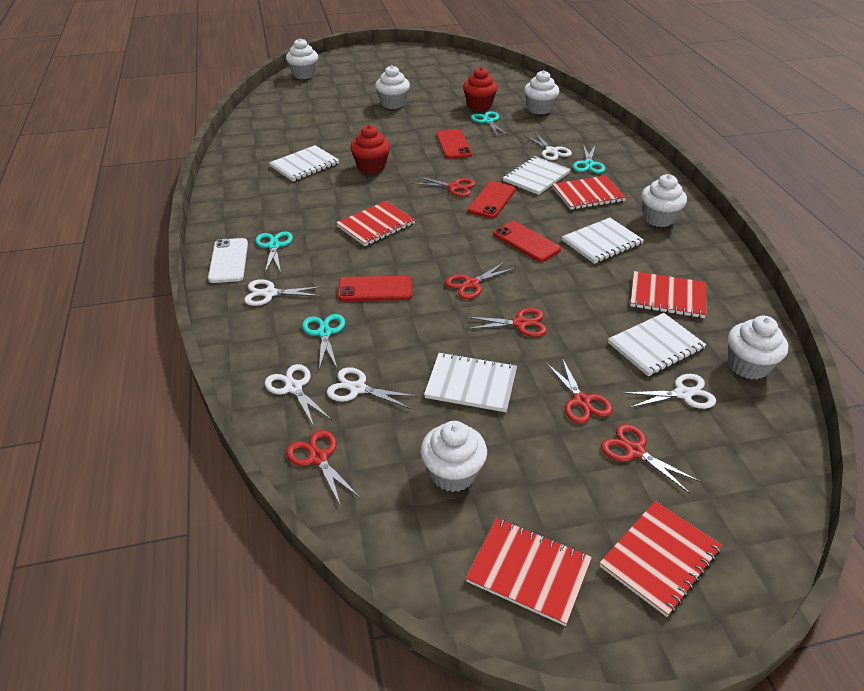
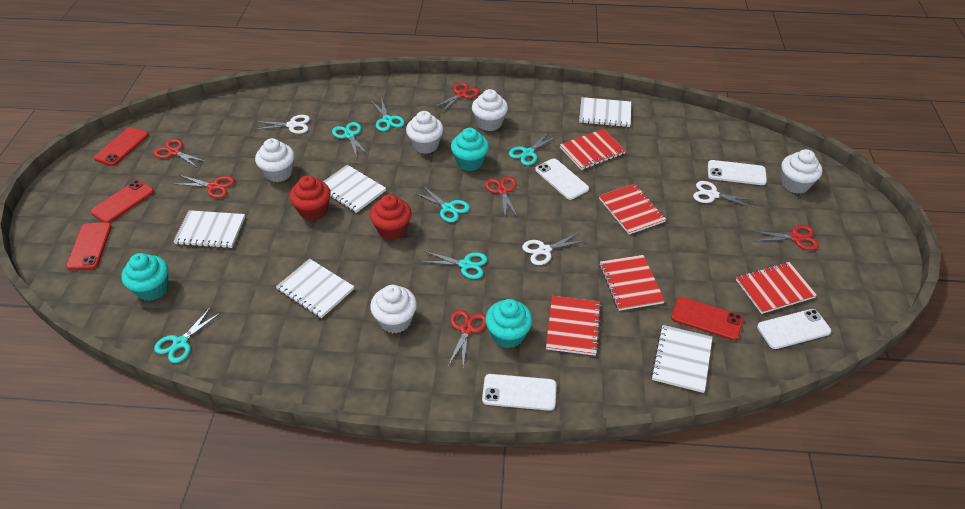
turquoise cupcake: 0 -> 3
turquoise scissors: 4 -> 6
white cupcake: 6 -> 5
white phone: 1 -> 4
white scissors: 5 -> 3

